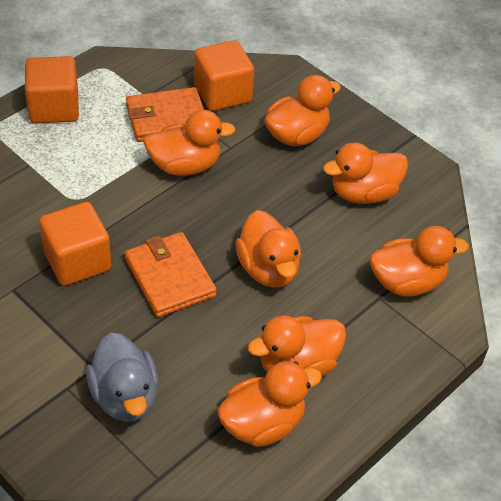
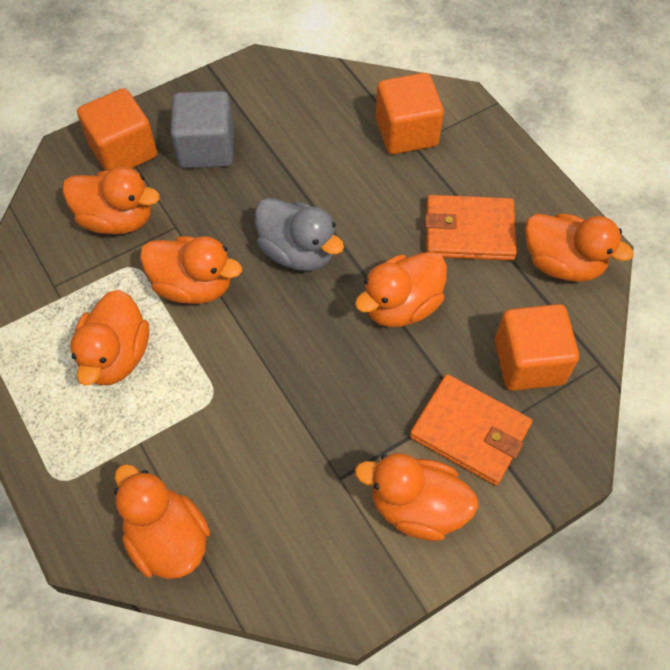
grey cube: 0 -> 1

